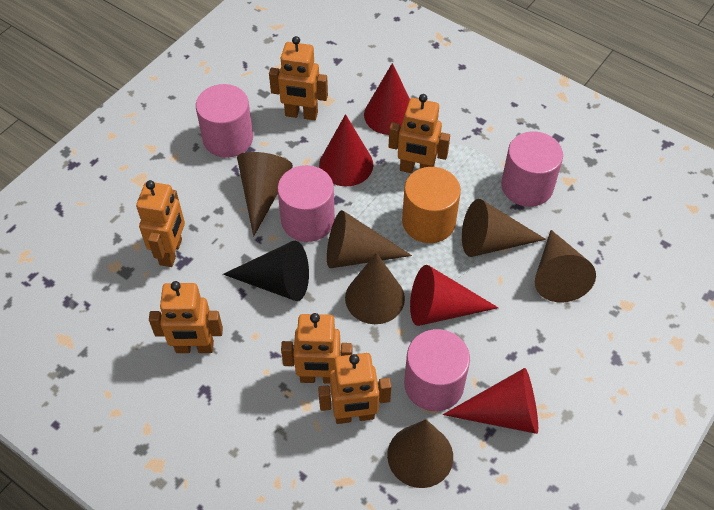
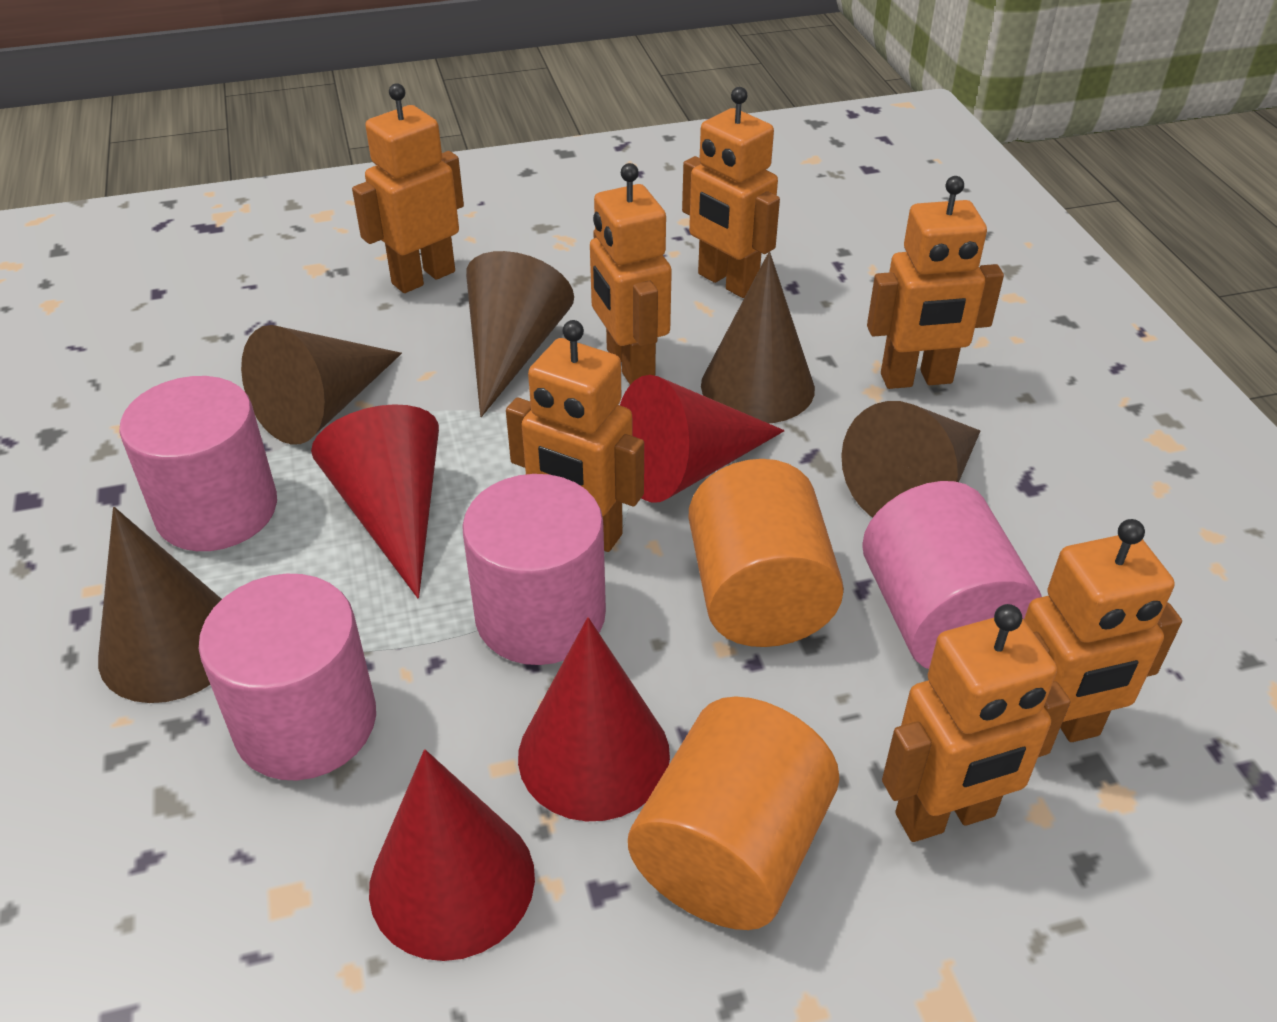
black cone: 1 -> 0
brown cone: 6 -> 5
orange cylinder: 1 -> 2
orange robot: 6 -> 7

